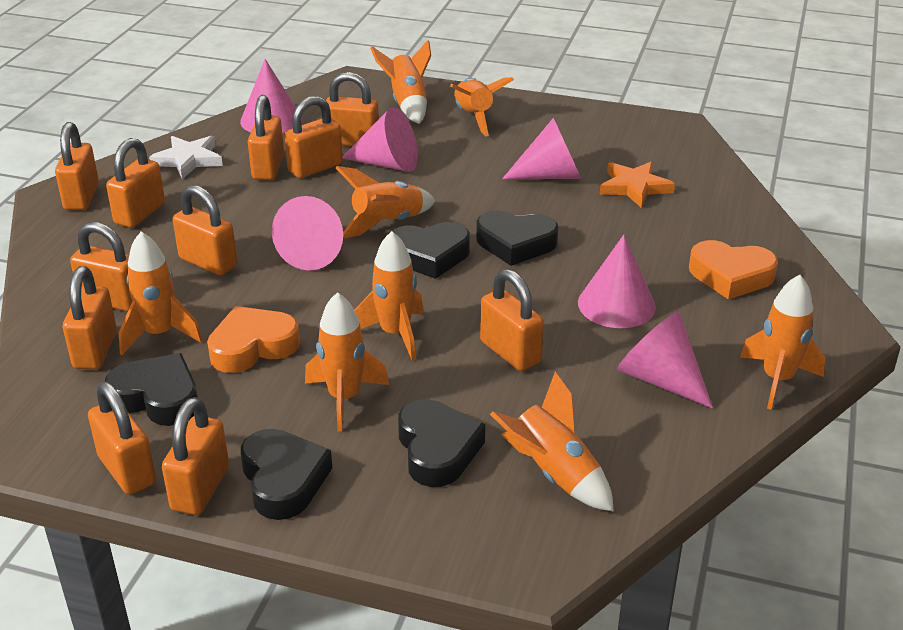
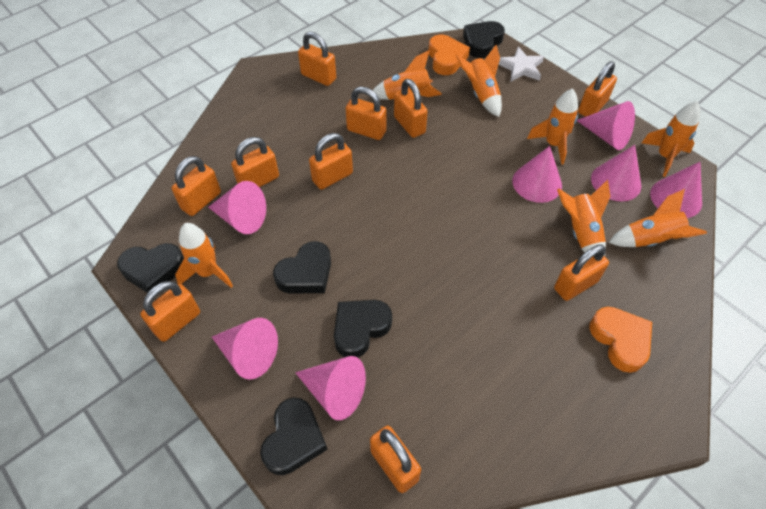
orange padlock: 11 -> 10
orange rocket: 8 -> 7
orange star: 1 -> 0
pink cone: 6 -> 7

